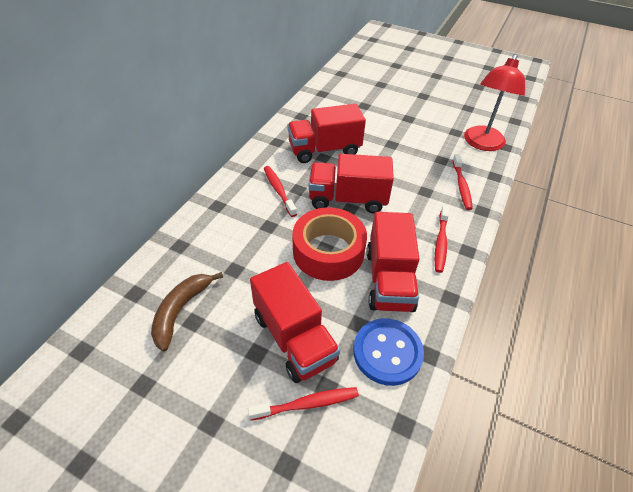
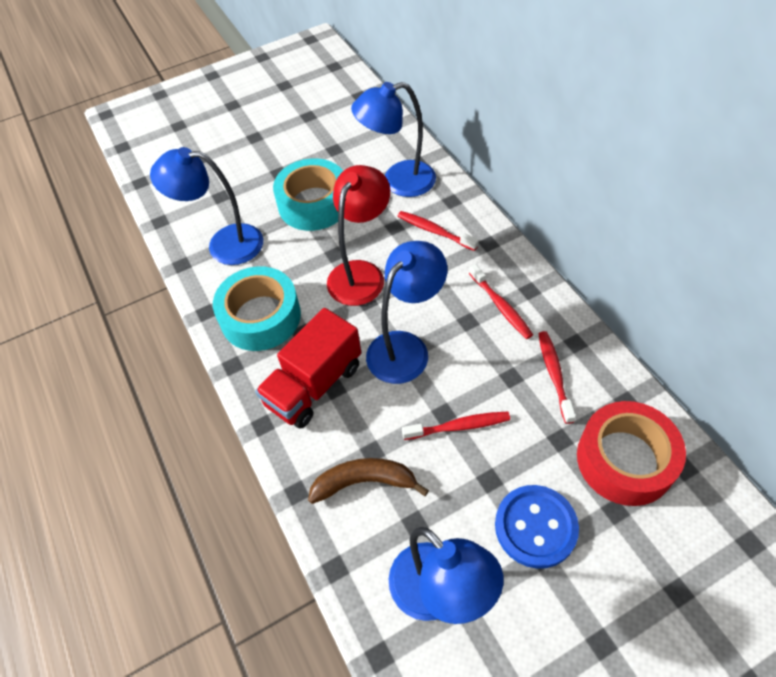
blue lamp: 0 -> 4
red truck: 4 -> 1
turquoise tape: 0 -> 2

